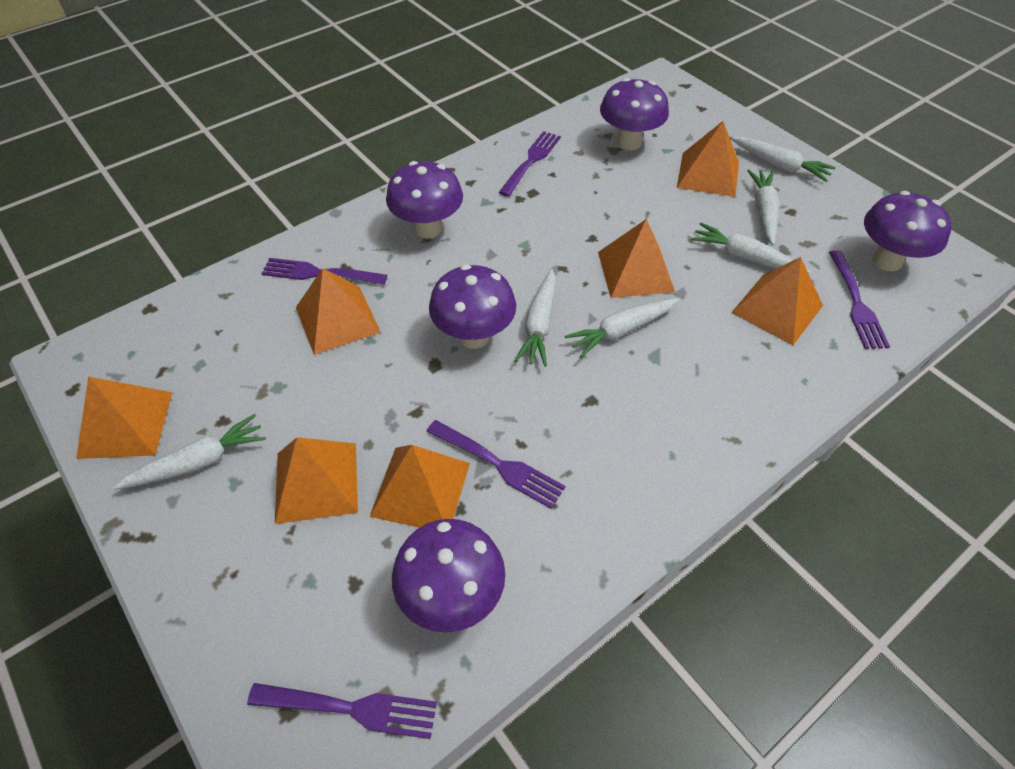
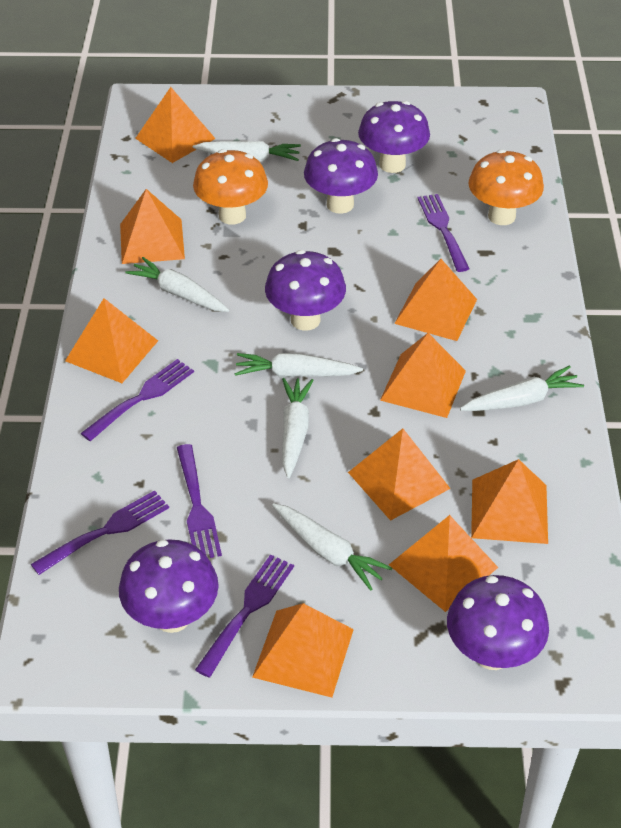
orange mushroom: 0 -> 2
orange pyramid: 7 -> 9

